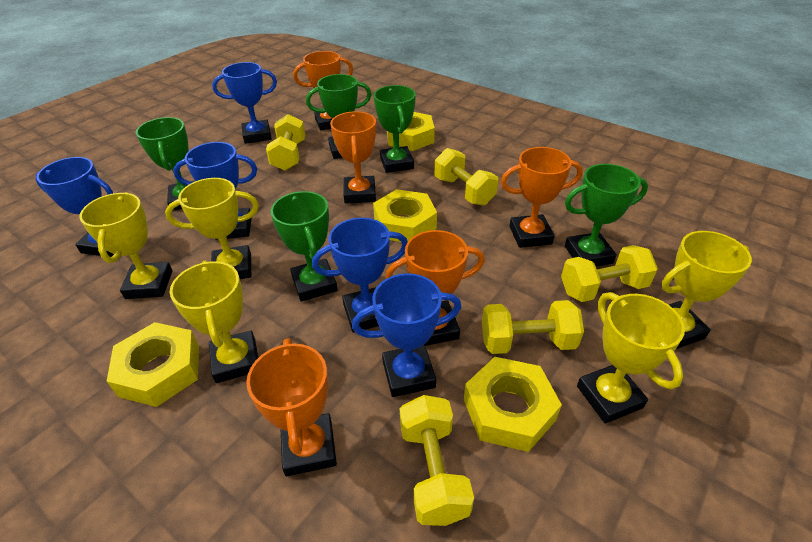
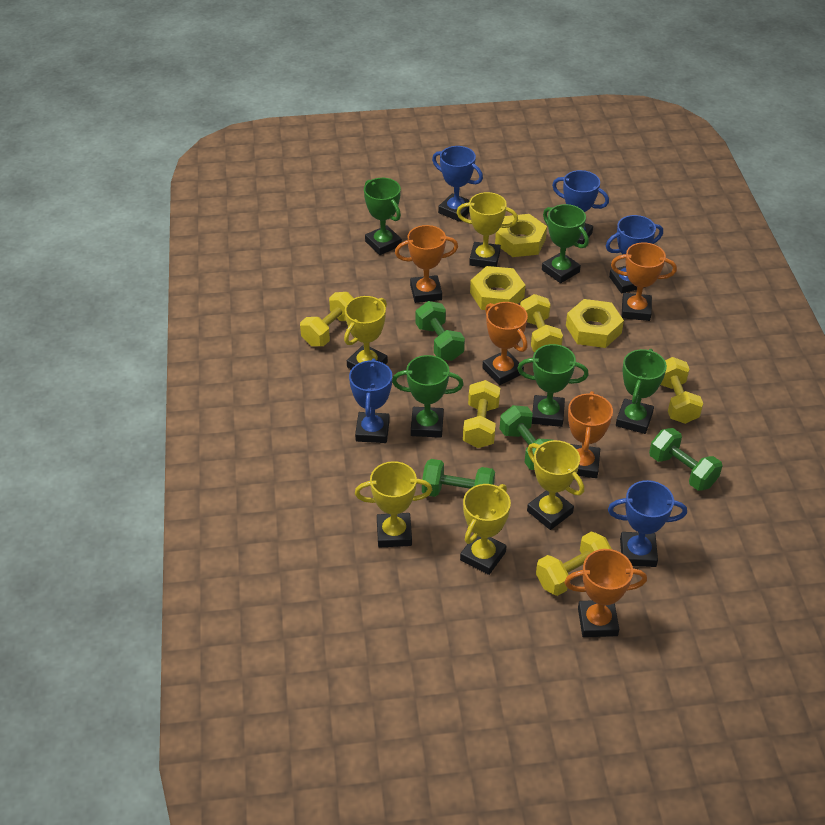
green dumbbell: 0 -> 4
yellow nut: 4 -> 3

